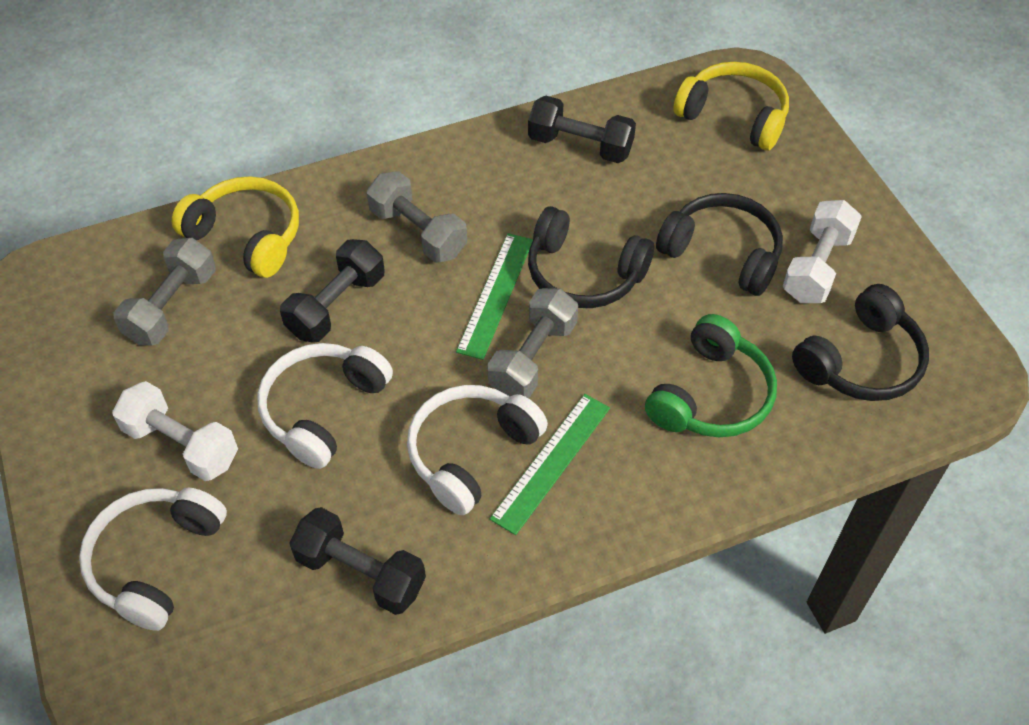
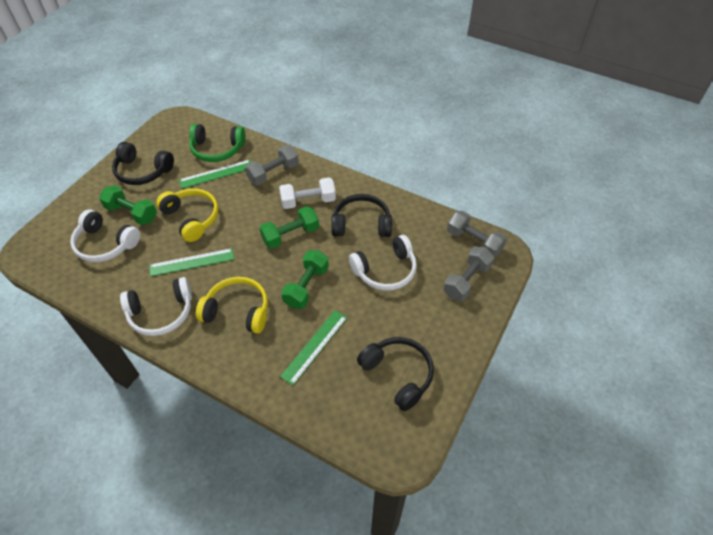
black dumbbell: 3 -> 0
green dumbbell: 0 -> 3
green ruler: 2 -> 3
white dumbbell: 2 -> 1

